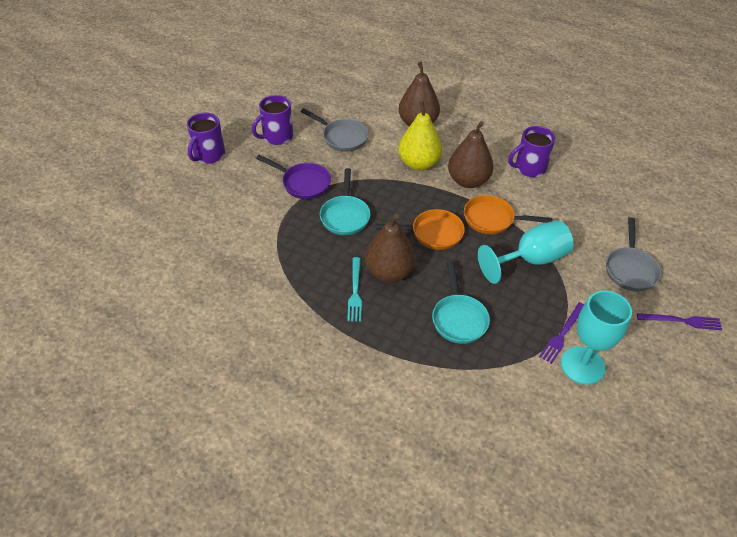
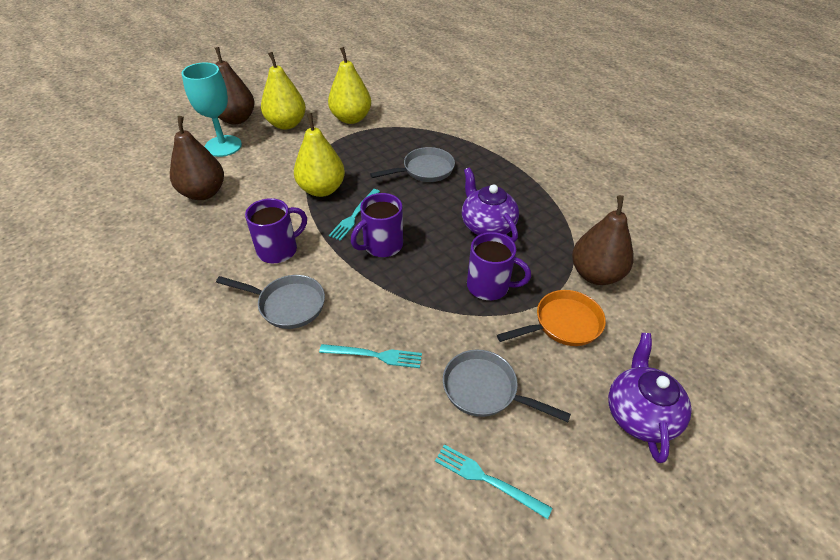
grey pan: 2 -> 3
orange pan: 2 -> 1
purple fork: 2 -> 0
purple pan: 1 -> 0
purple teapot: 0 -> 2
turquoise fork: 1 -> 3
turquoise goblet: 2 -> 1
turquoise pan: 2 -> 0
yellow pear: 1 -> 3

